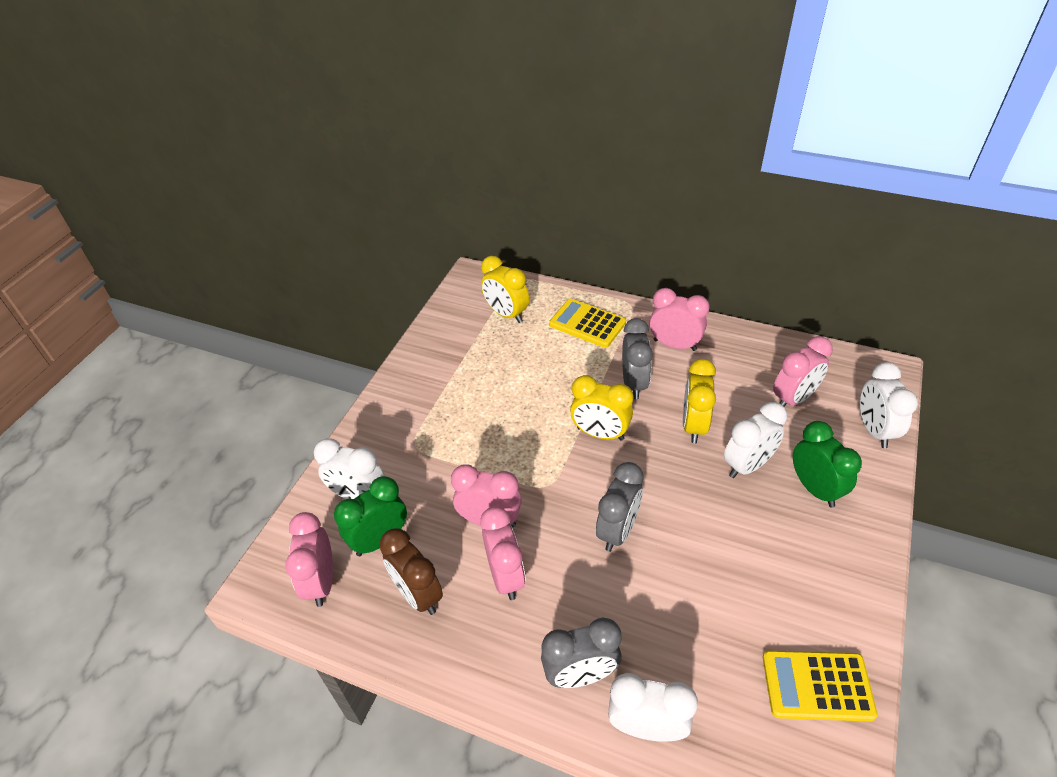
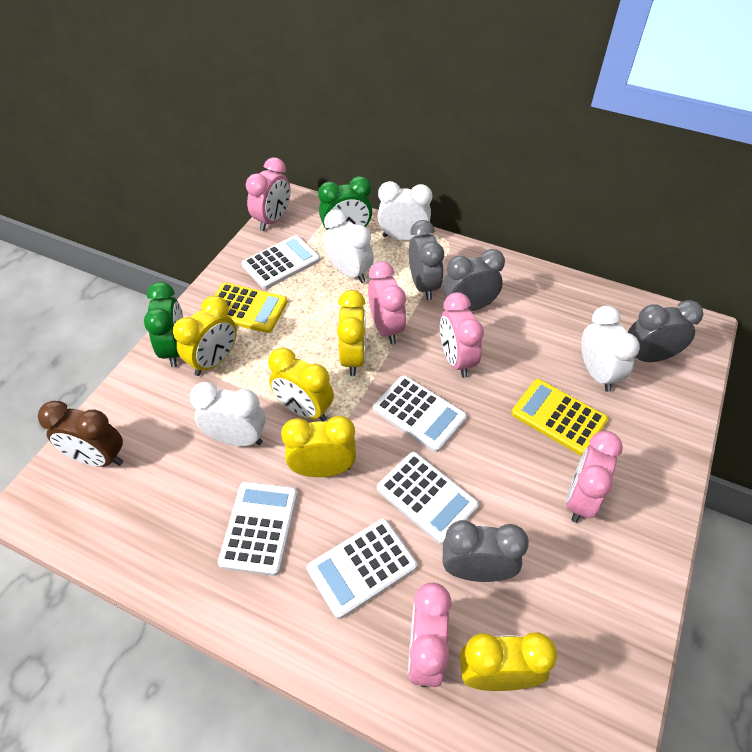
grey clock: 3 -> 4
white calculator: 0 -> 5
yellow clock: 3 -> 5

